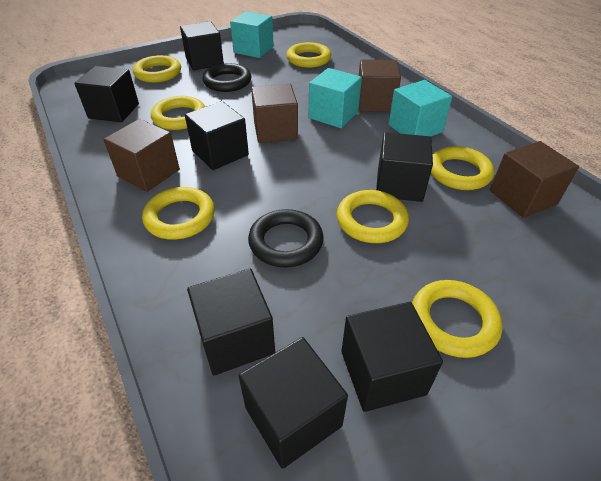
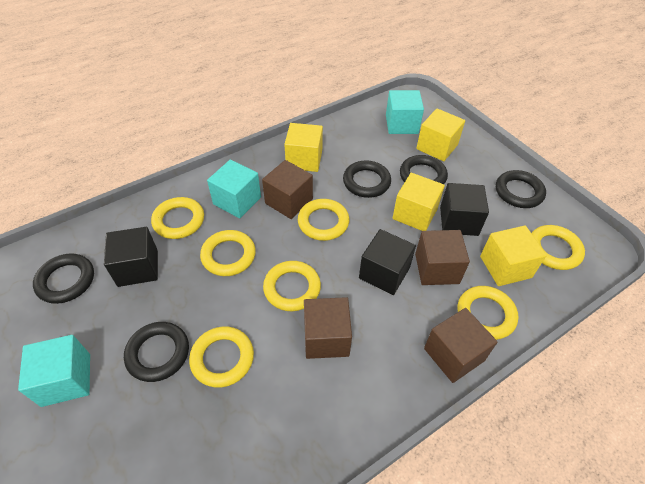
black cube: 7 -> 3
black ring: 2 -> 5
yellow cube: 0 -> 4

